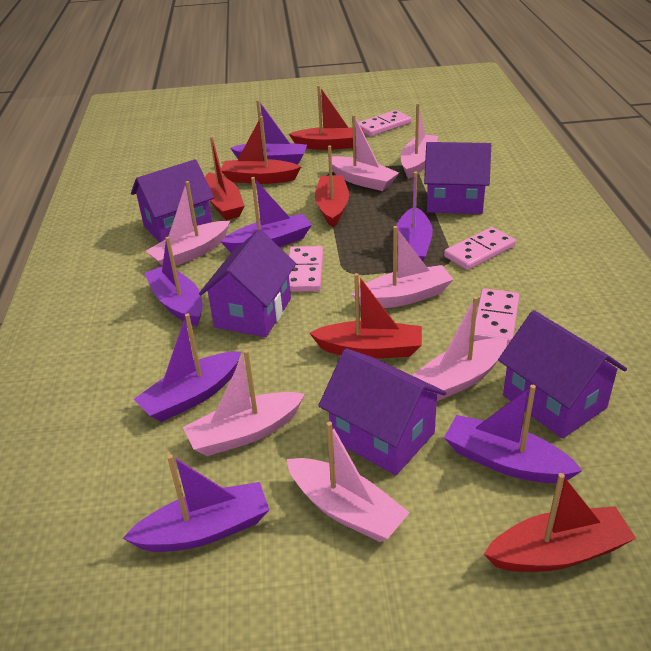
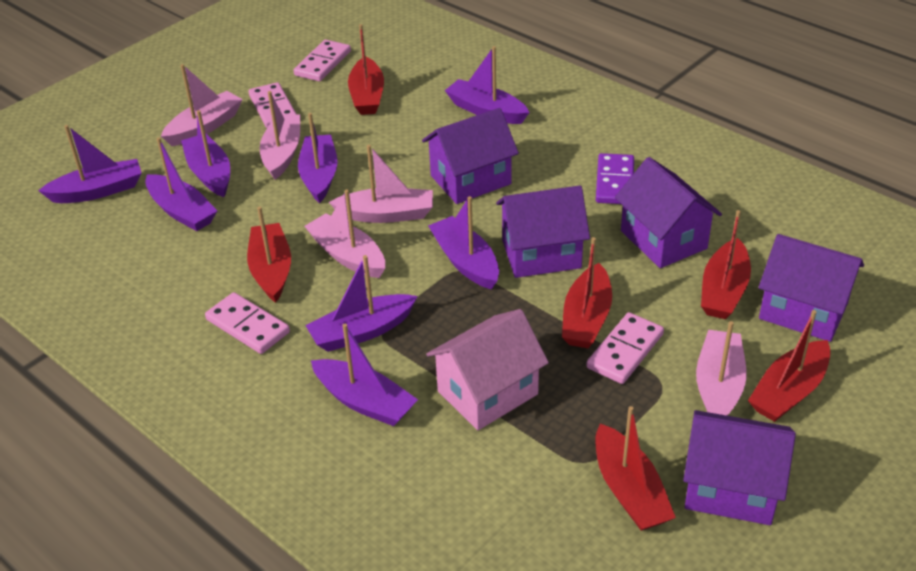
pink boat: 7 -> 5
pink house: 0 -> 1
purple boat: 7 -> 8
purple domino: 0 -> 1

